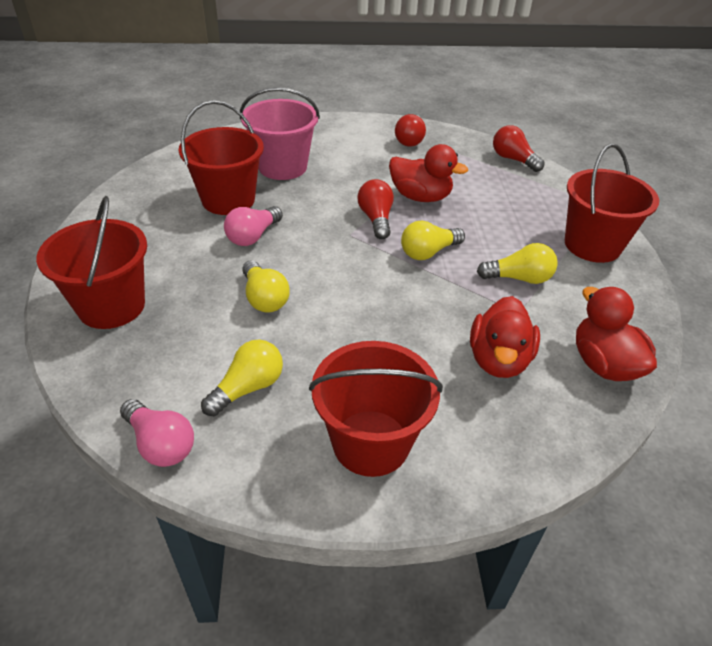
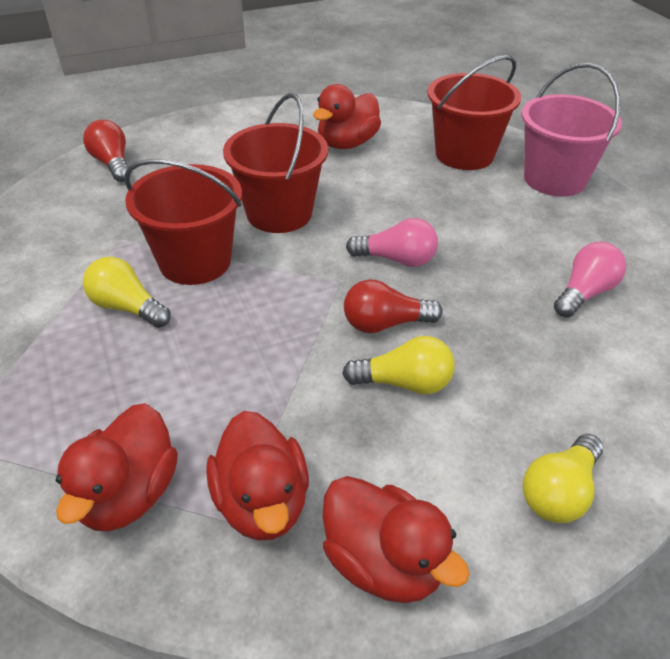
red bucket: 4 -> 3
red duck: 3 -> 4
red light bulb: 3 -> 2
yellow light bulb: 4 -> 3

